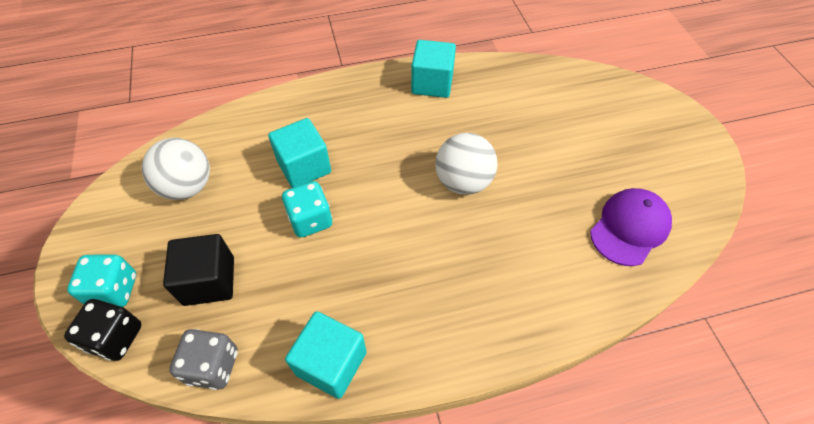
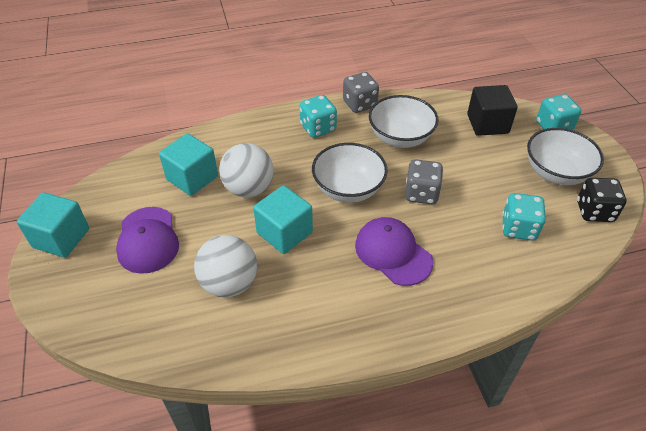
grey dice: 1 -> 2
purple cap: 1 -> 2
turquoise dice: 2 -> 3
white bowl: 0 -> 3

